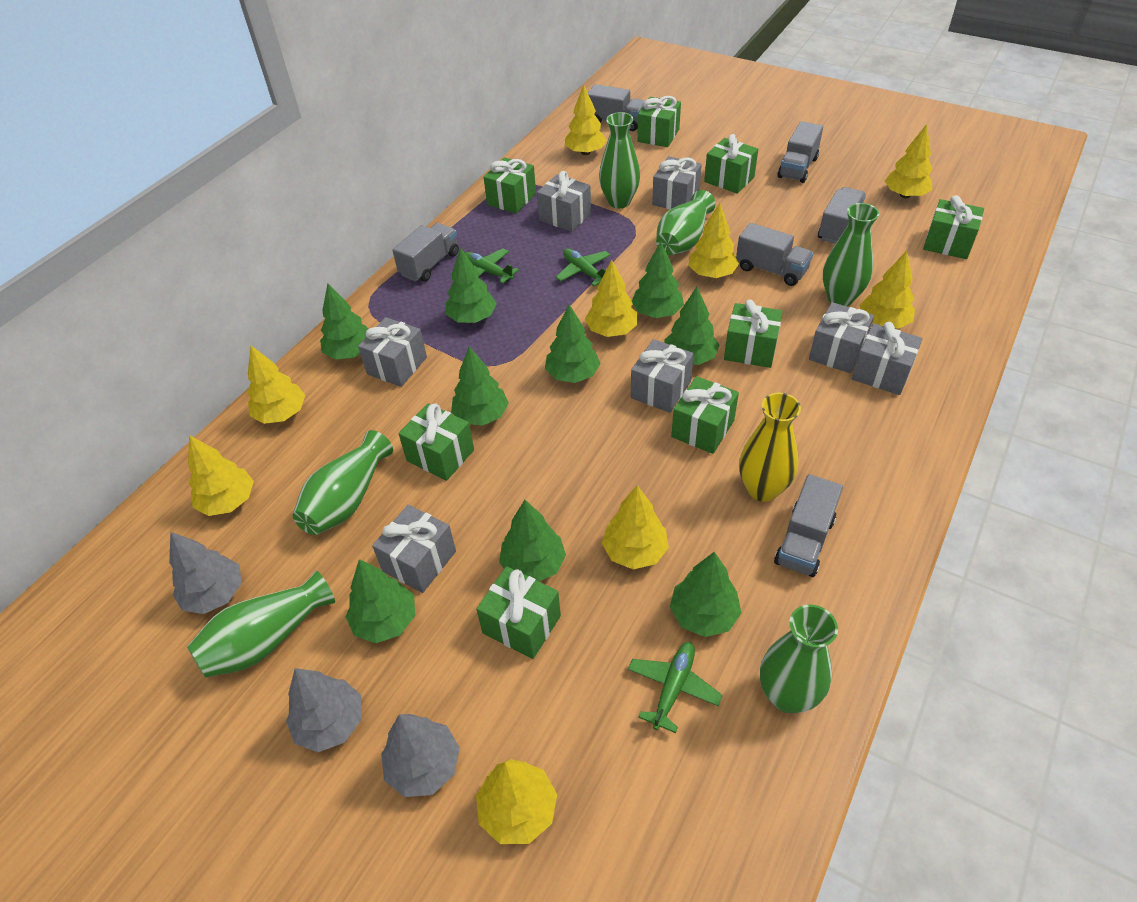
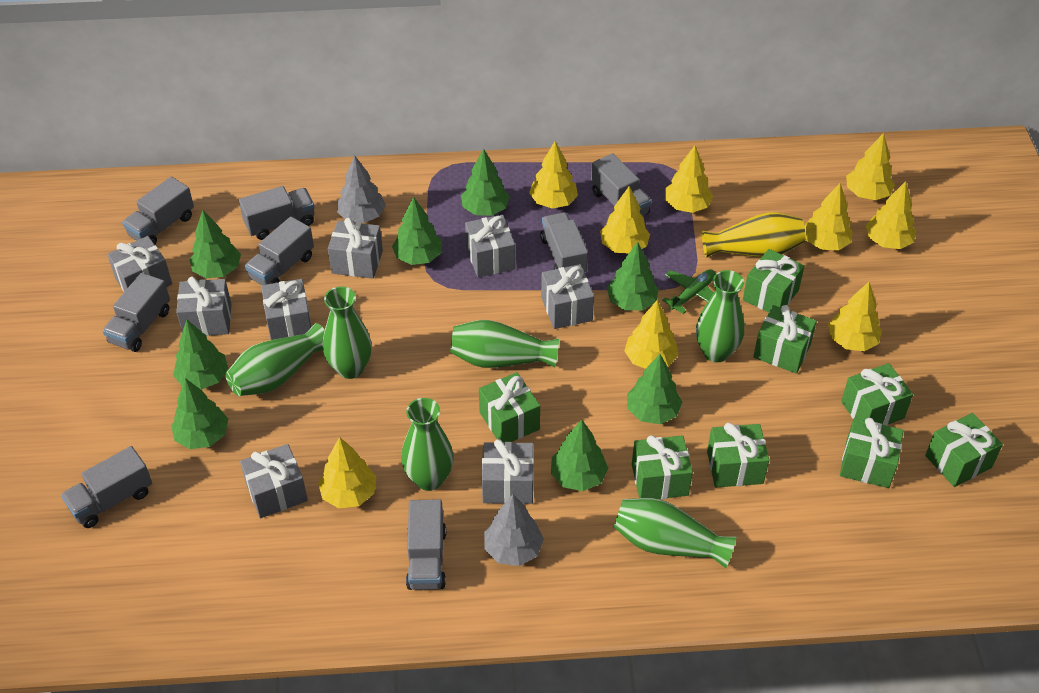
green plane: 3 -> 1
green tree: 9 -> 8
grey gift: 7 -> 8
grey tree: 3 -> 2
grey truck: 6 -> 8

